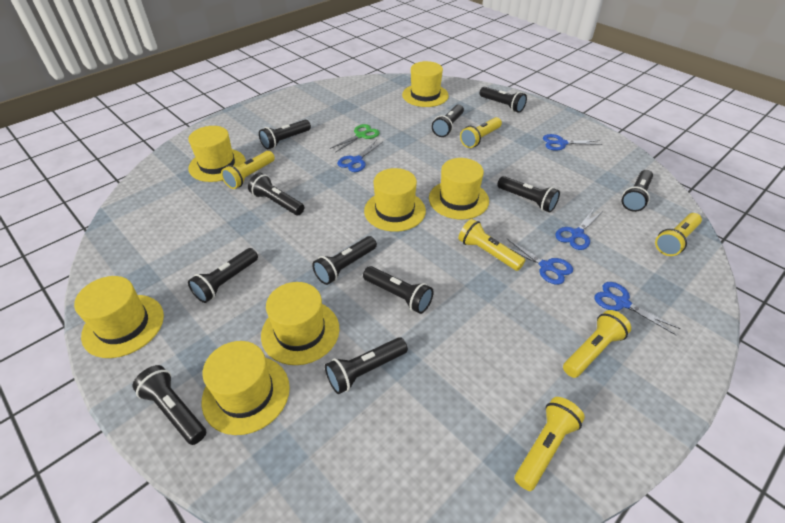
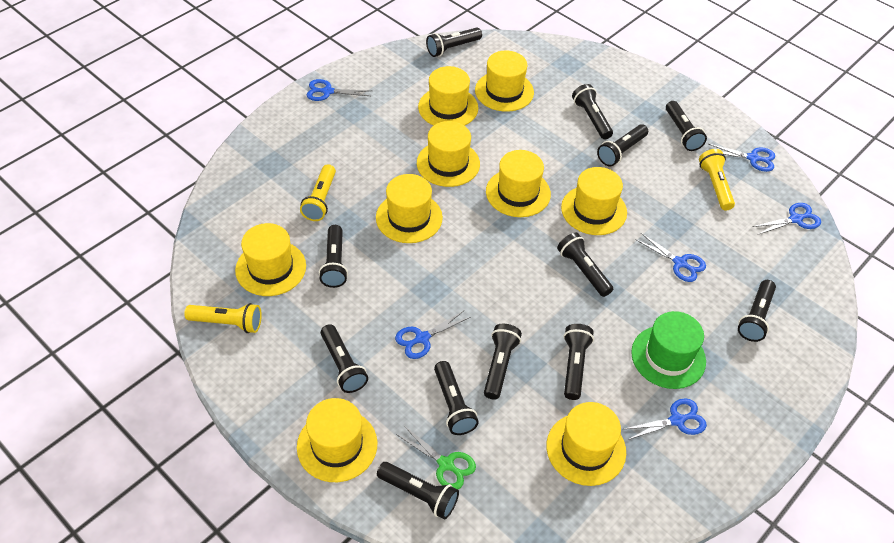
black flashlight: 11 -> 12
blue scissors: 5 -> 6
green hat: 0 -> 1
yellow flashlight: 6 -> 3
yellow hat: 7 -> 9

